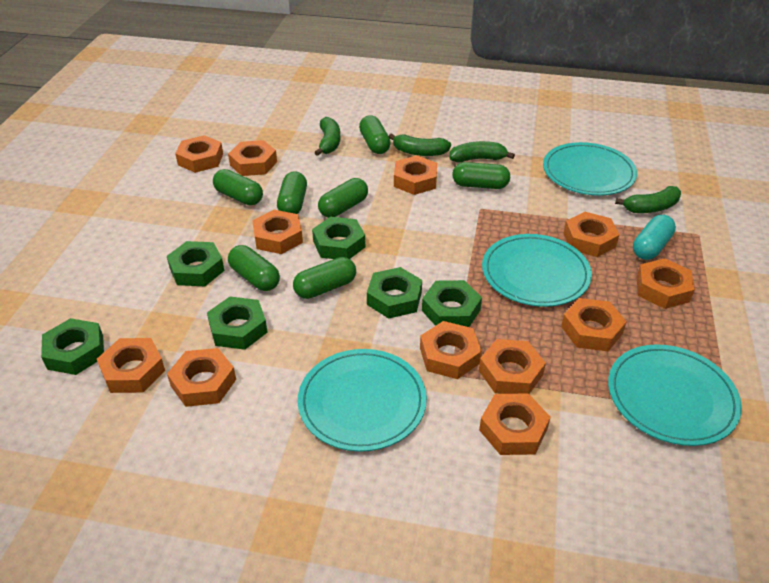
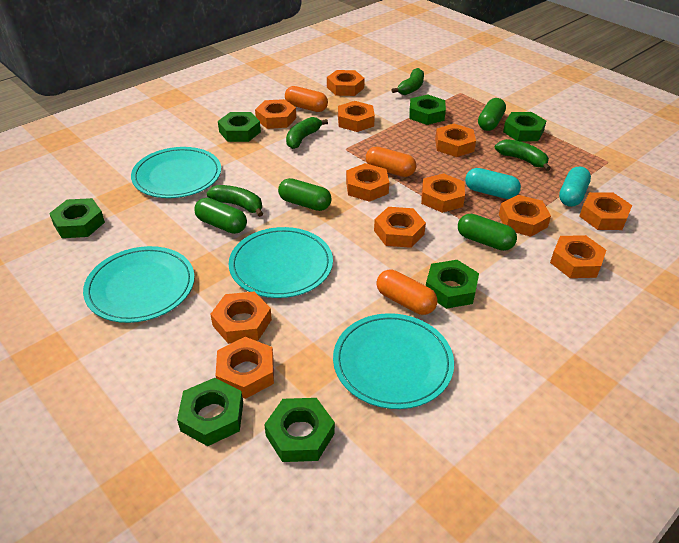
green capsule: 7 -> 4
green nut: 6 -> 7
orange capsule: 0 -> 3
turquoise capsule: 1 -> 2

